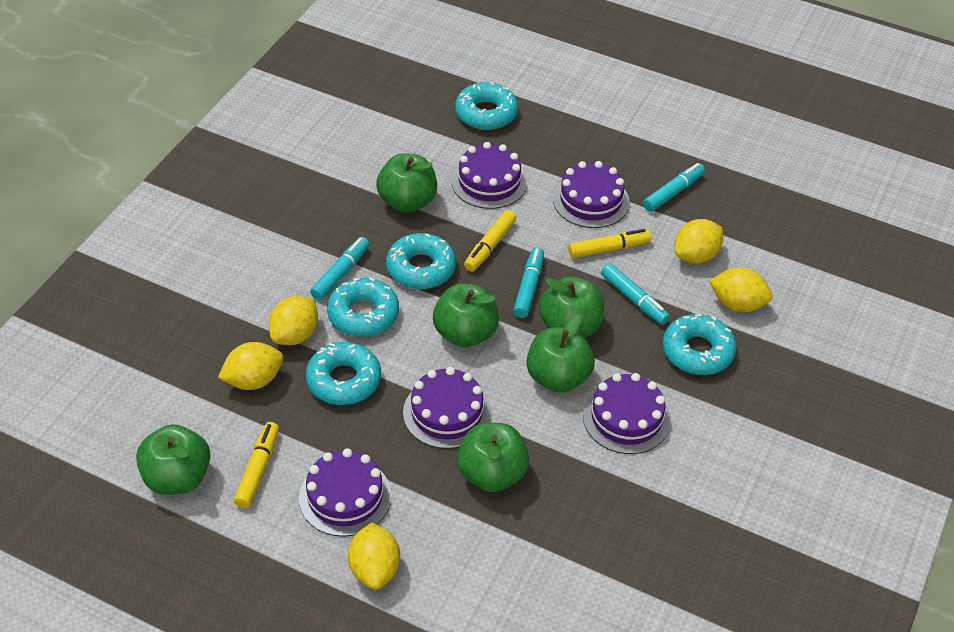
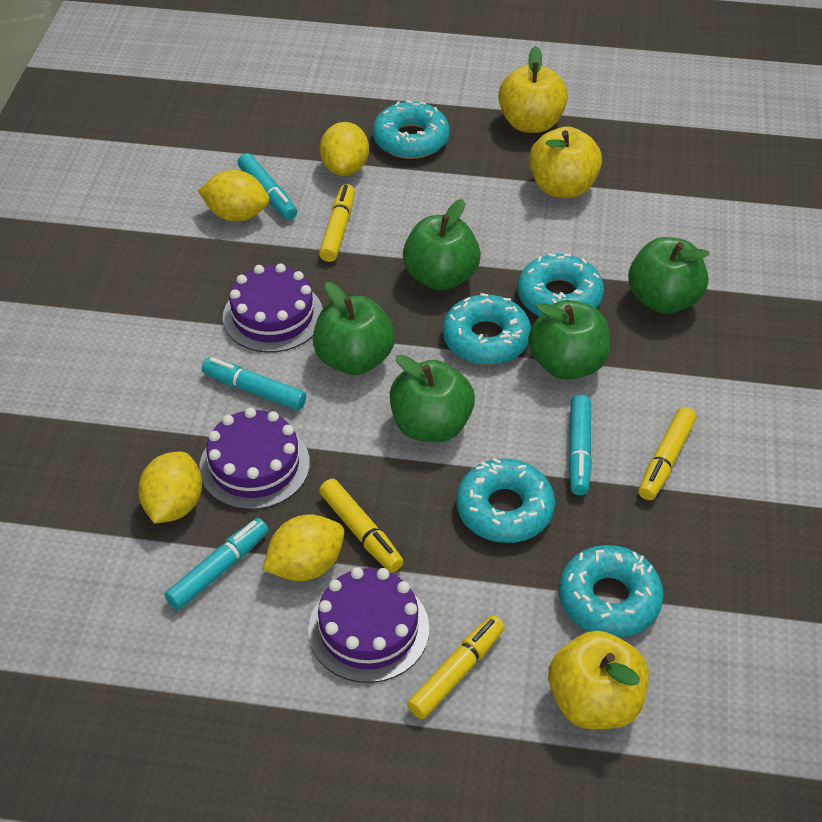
green apple: 6 -> 5
purple cake: 5 -> 3
yellow apple: 0 -> 3
yellow lemon: 5 -> 4
yellow marker: 3 -> 4

